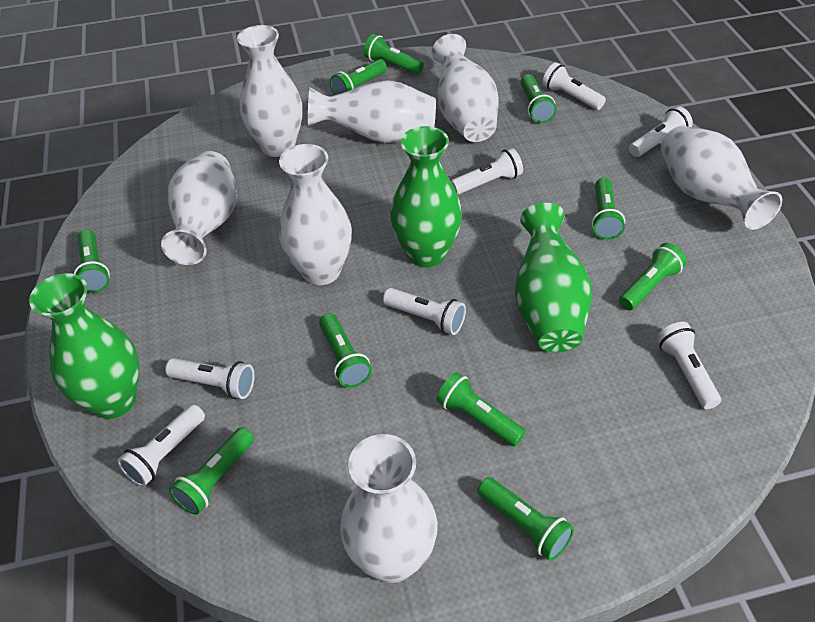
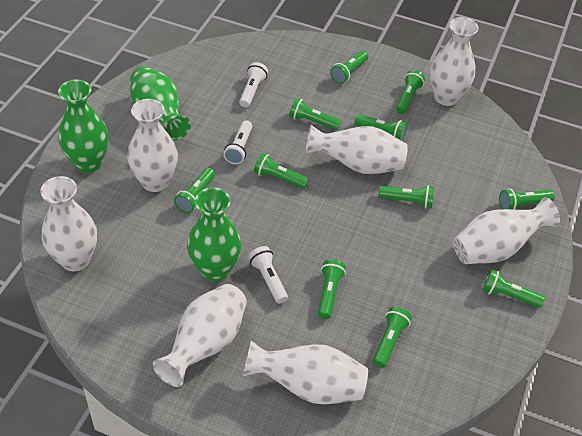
green flashlight: 10 -> 11
white flashlight: 7 -> 3

